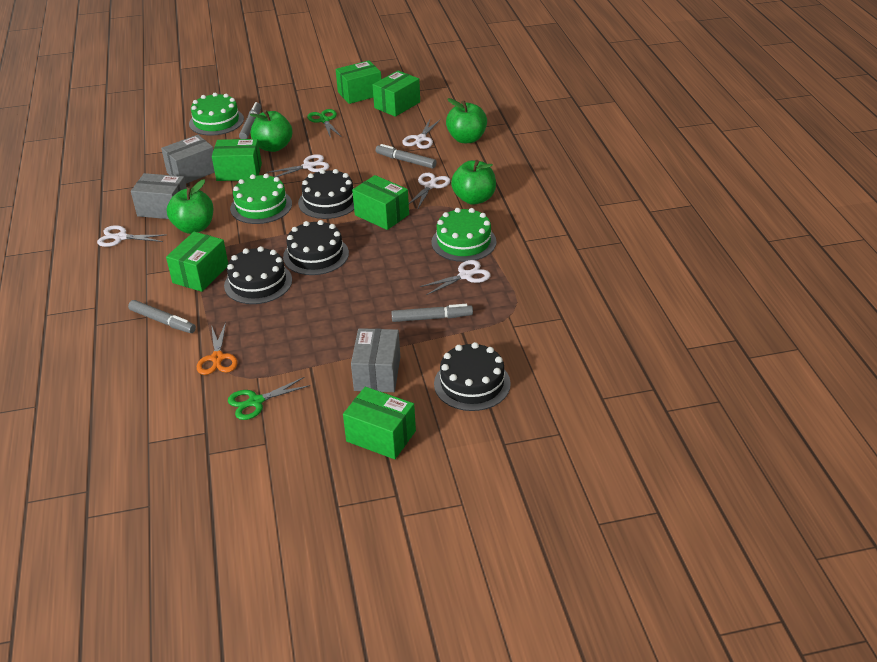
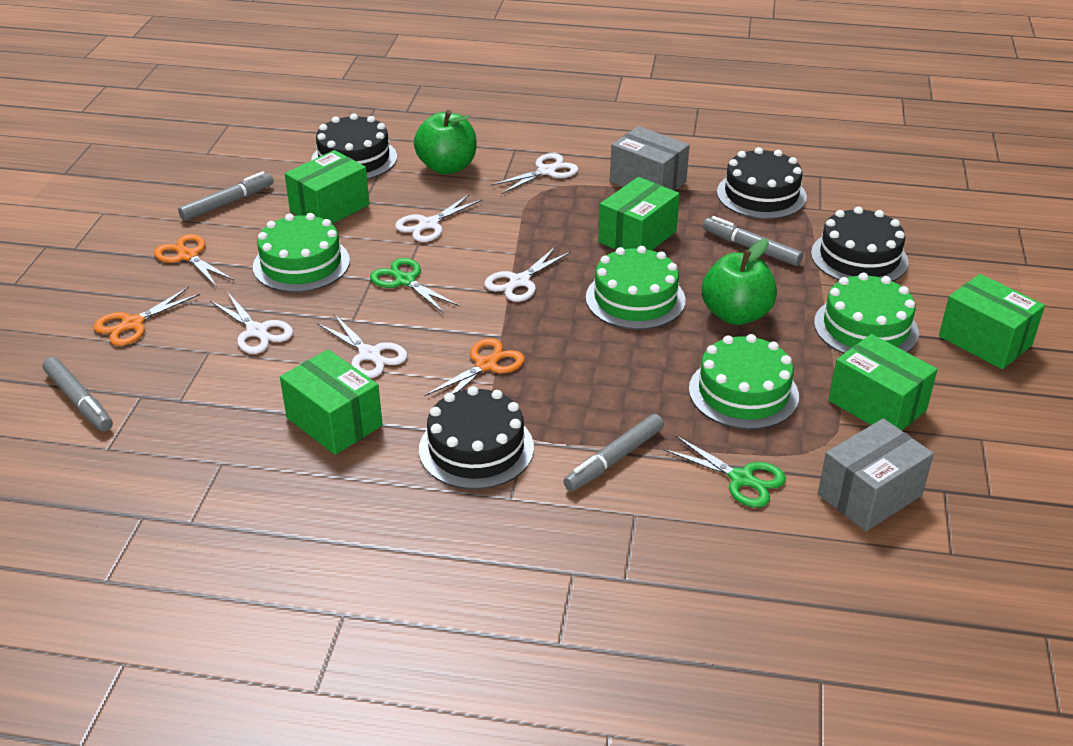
green apple: 4 -> 2
green box: 6 -> 5
green cake: 3 -> 4
grey box: 3 -> 2
orange scissors: 1 -> 3

